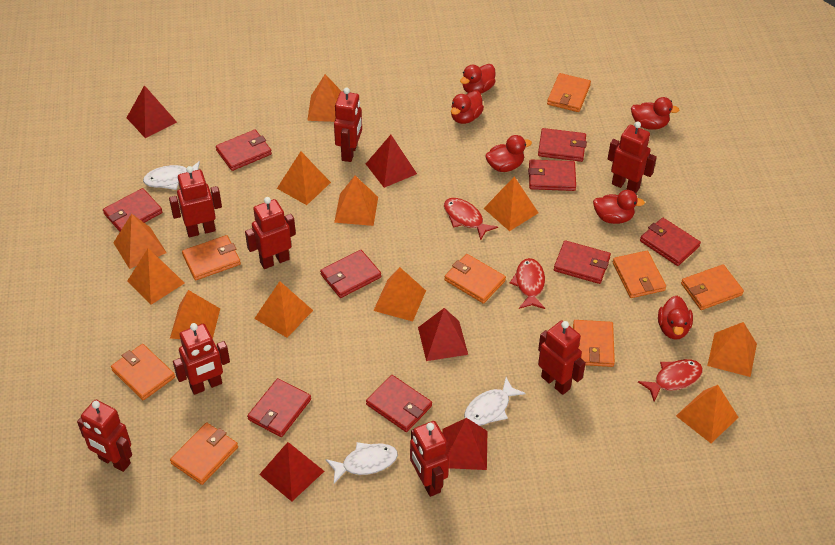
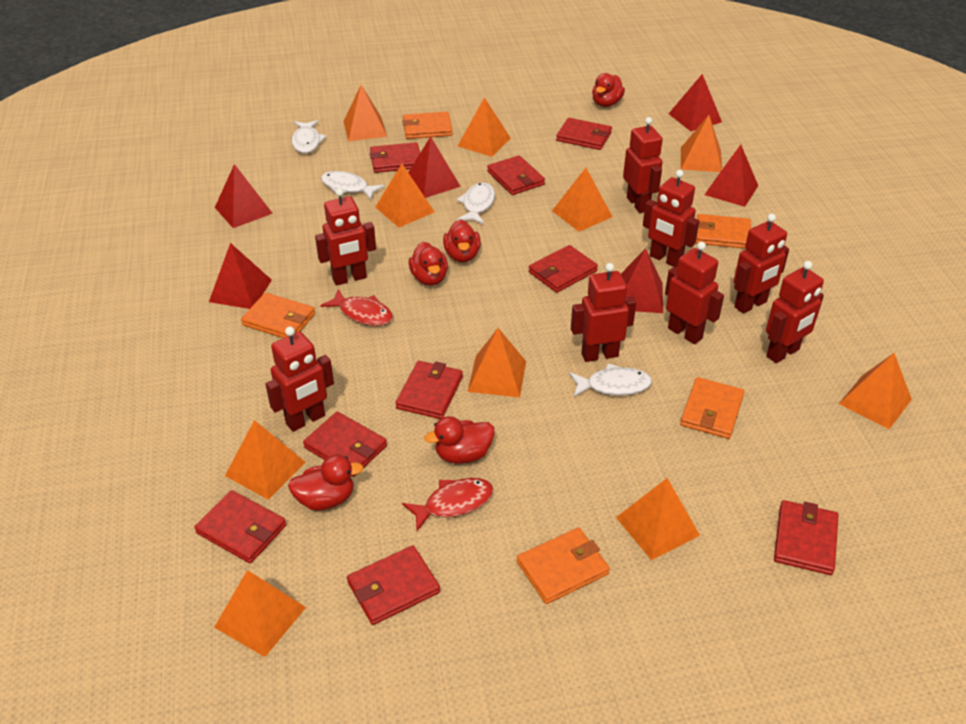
orange pyramid: 11 -> 10
orange wallet: 8 -> 5
red duck: 6 -> 5
red fish: 3 -> 2
red pyramid: 5 -> 6
white fish: 3 -> 4

